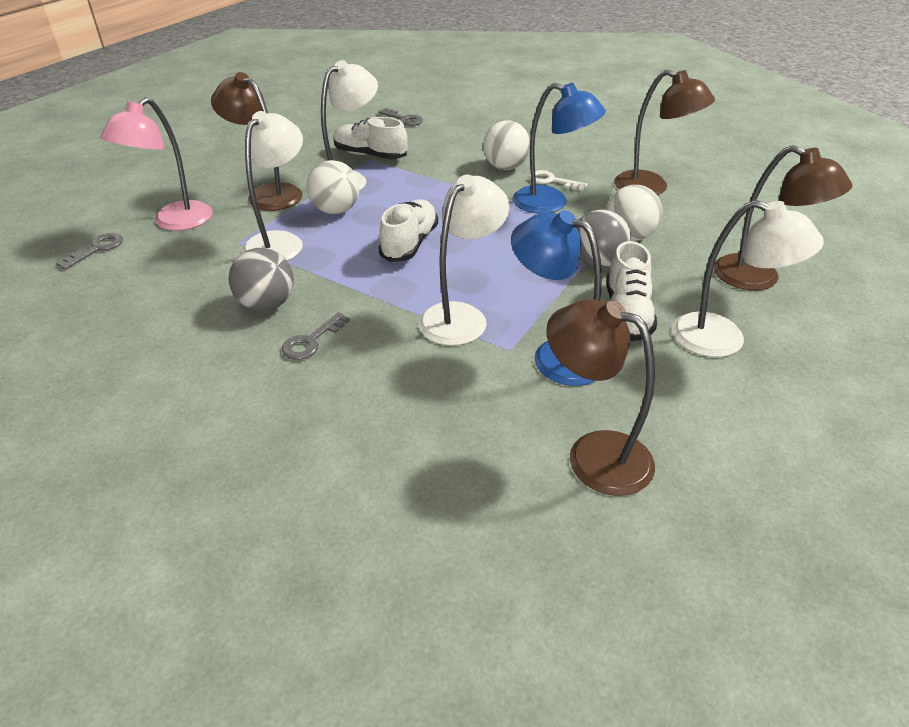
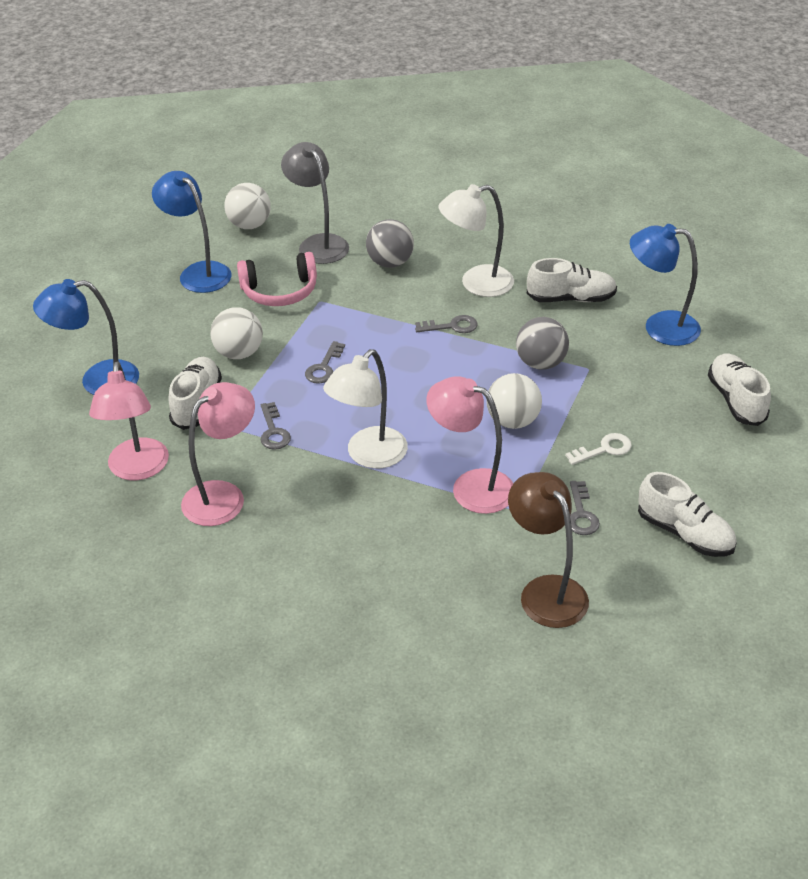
blue lamp: 2 -> 3
brown lamp: 4 -> 1
grey key: 3 -> 4
grey lamp: 0 -> 1
pink headphones: 0 -> 1
pink lamp: 1 -> 3
white lamp: 4 -> 2
white shoe: 3 -> 4

